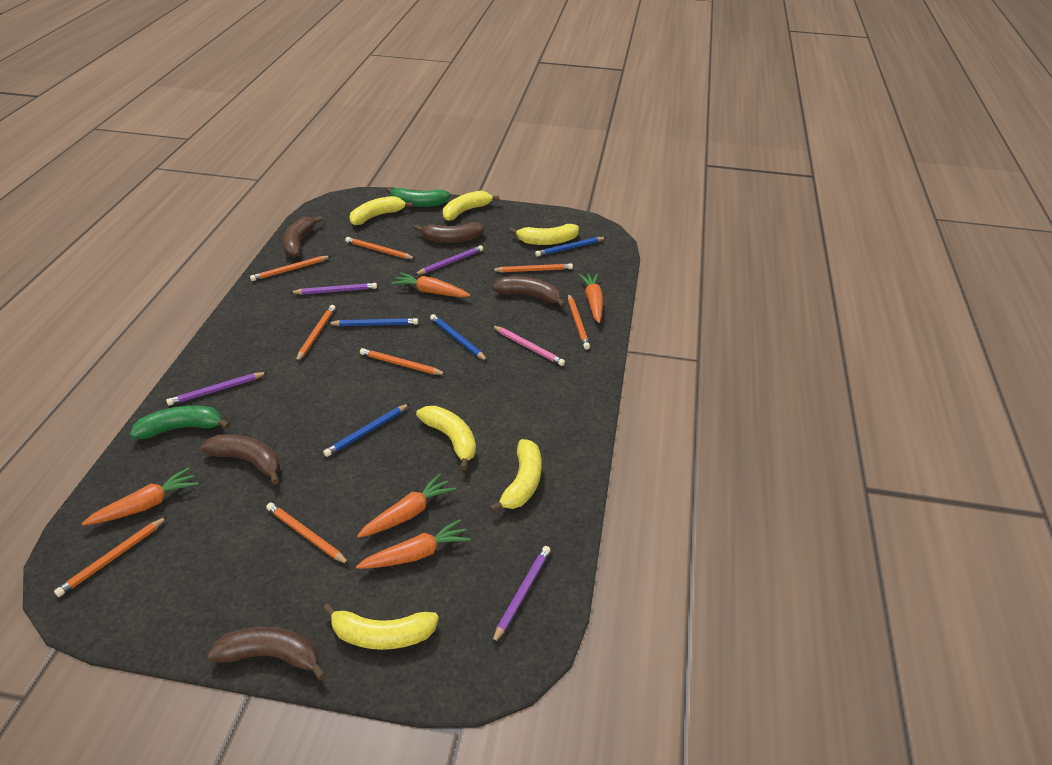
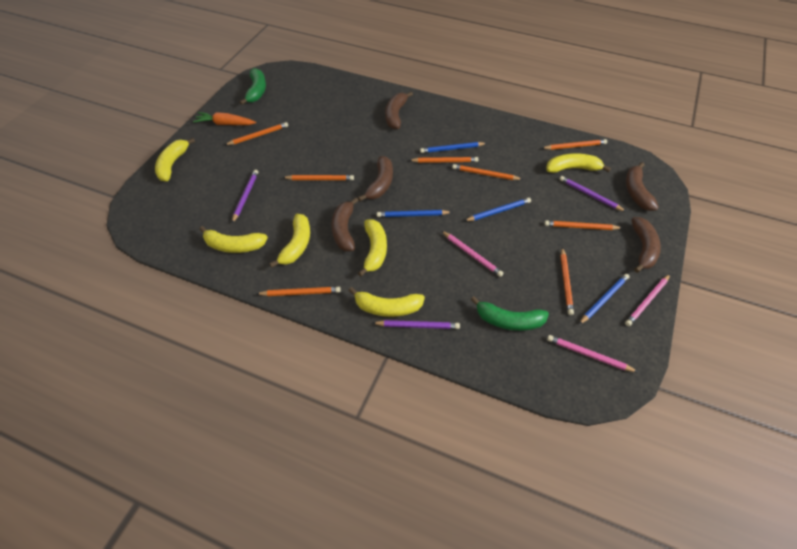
orange carrot: 5 -> 1
pink pencil: 1 -> 3
purple pencil: 4 -> 3

